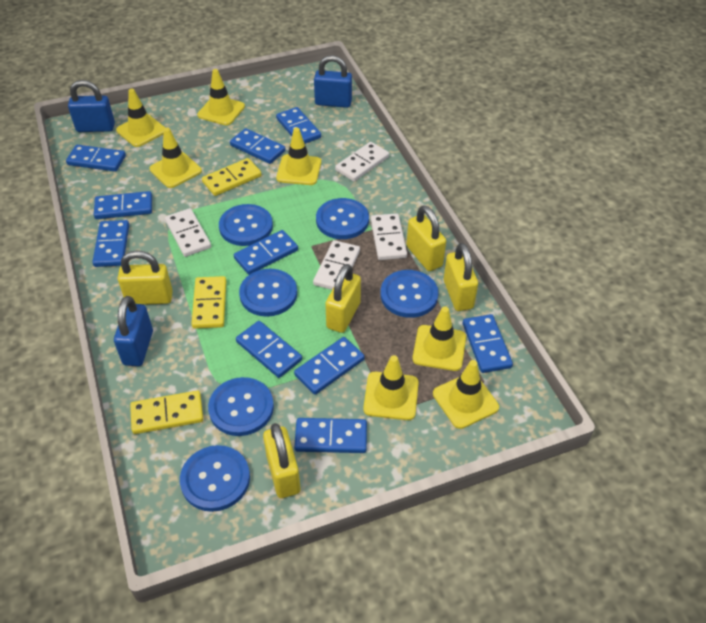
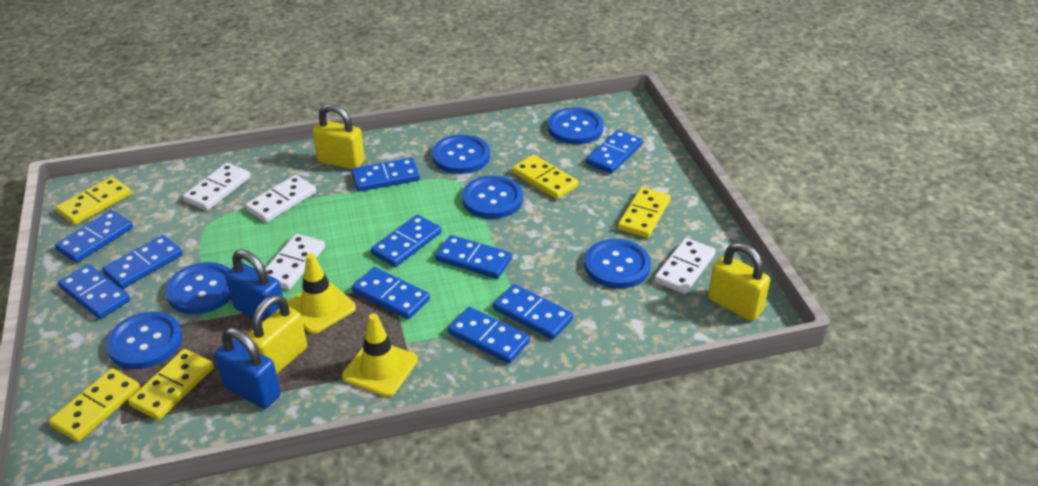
blue padlock: 3 -> 2
yellow domino: 3 -> 5
yellow padlock: 5 -> 3
yellow traffic cone: 7 -> 2

